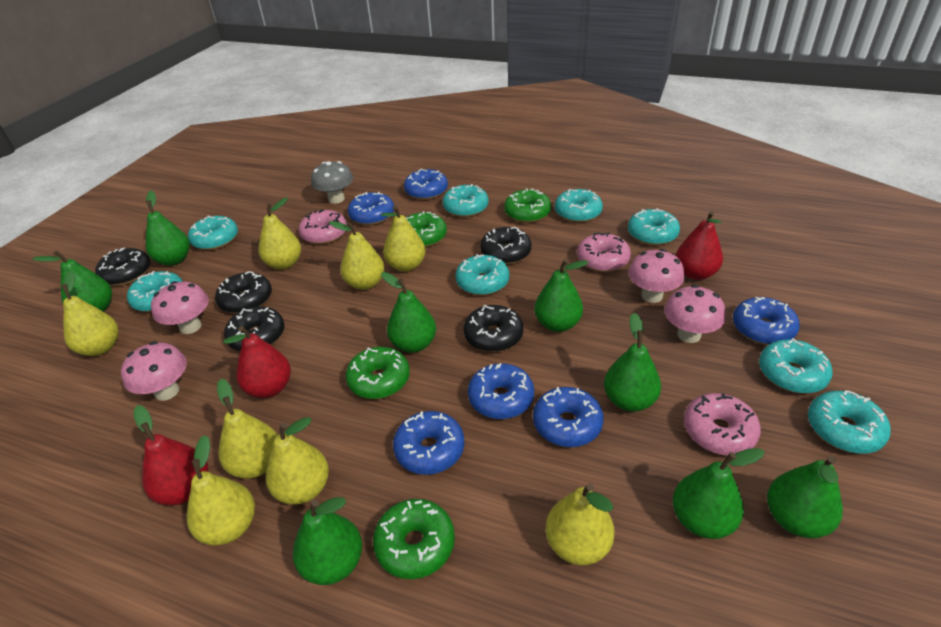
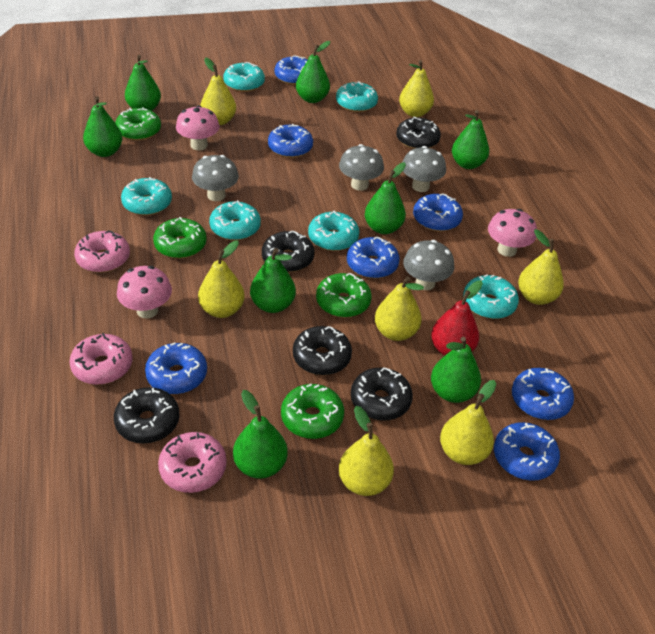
blue donut: 6 -> 7
grey mushroom: 1 -> 4
pink mushroom: 4 -> 3
red pear: 3 -> 1
turquoise donut: 8 -> 6
yellow pear: 8 -> 7

